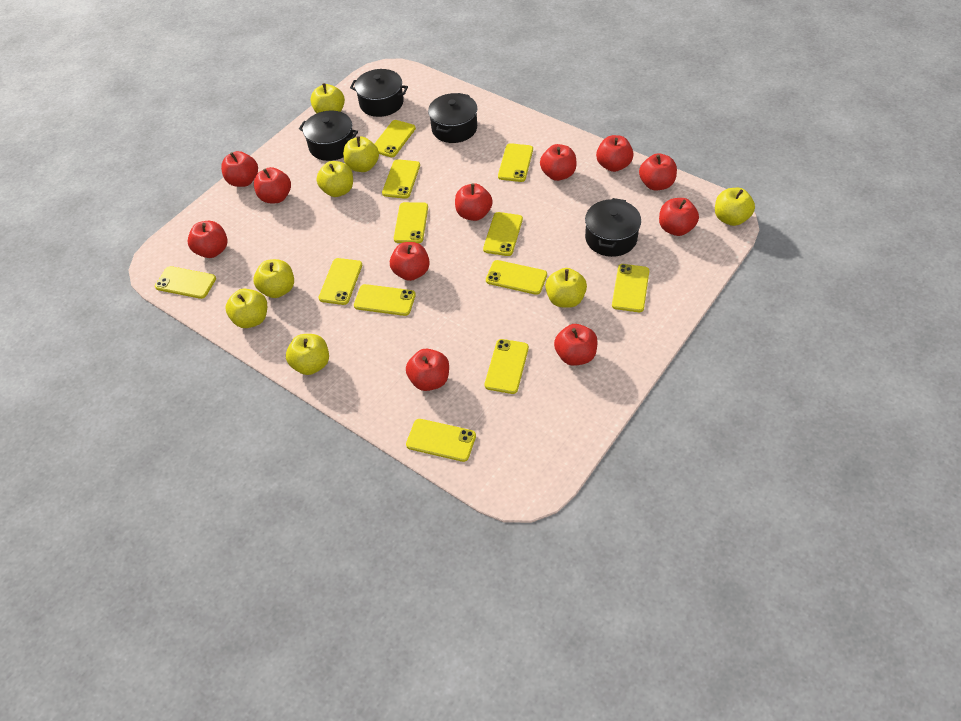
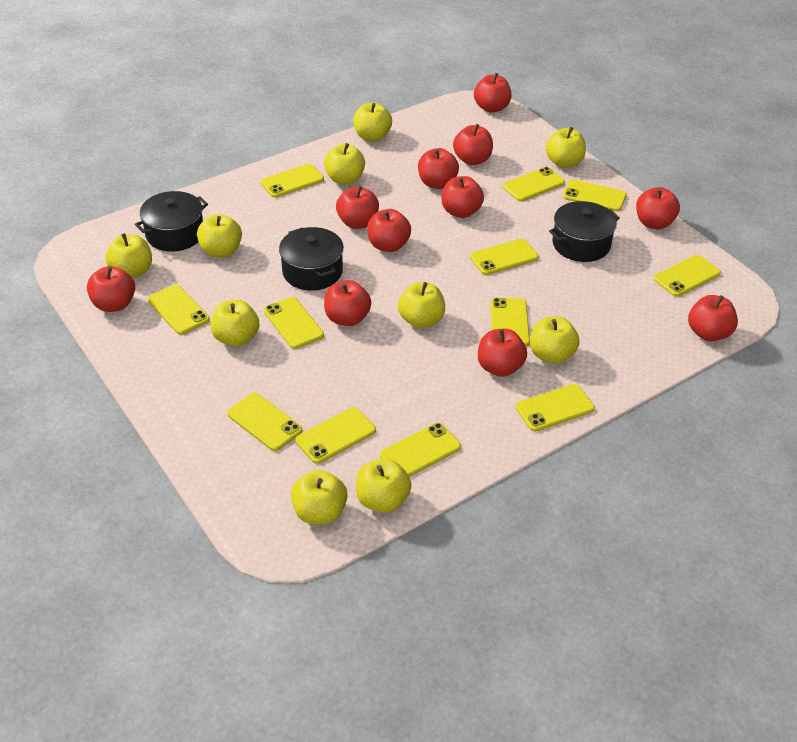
black pot: 4 -> 3
yellow apple: 8 -> 10

